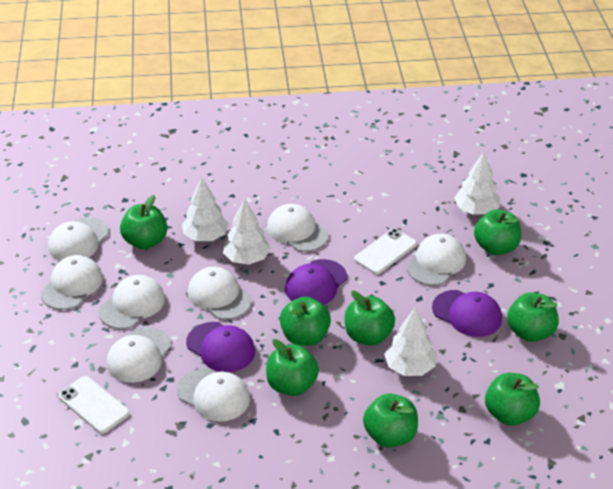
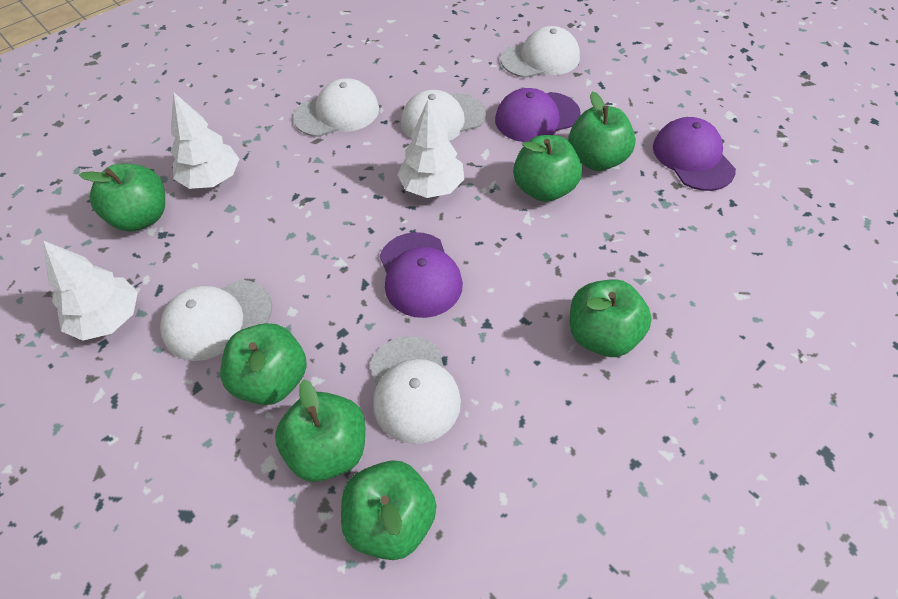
green apple: 8 -> 7
white cap: 8 -> 5
white phone: 2 -> 0
white tree: 4 -> 3

